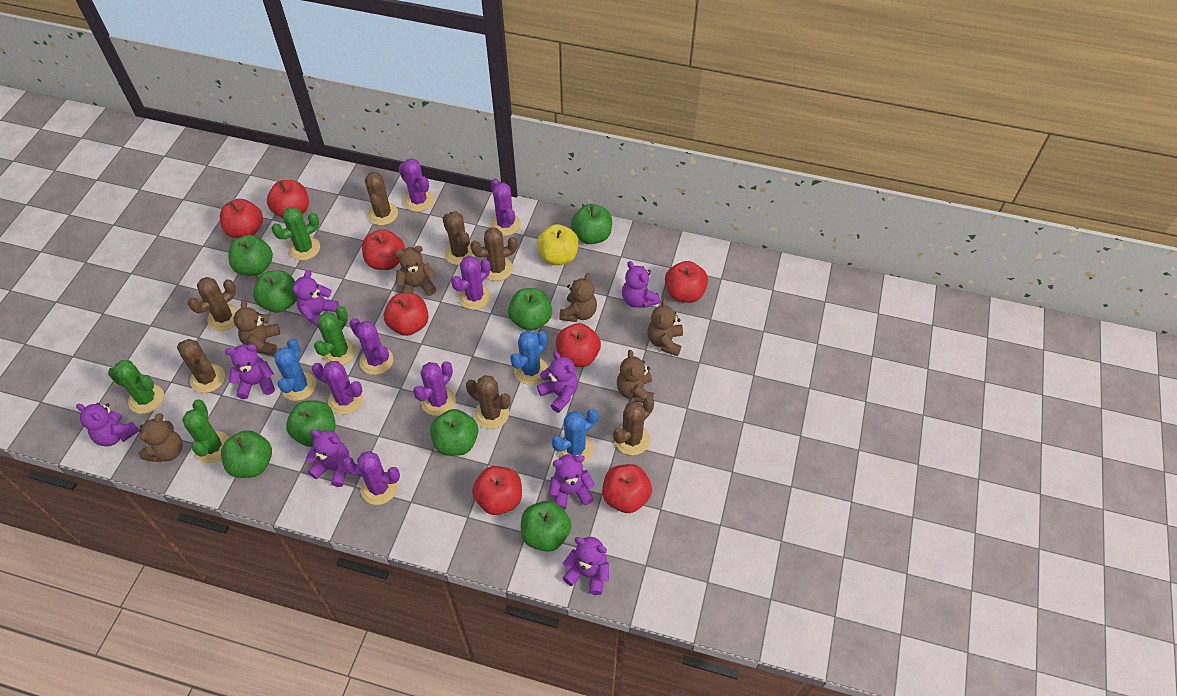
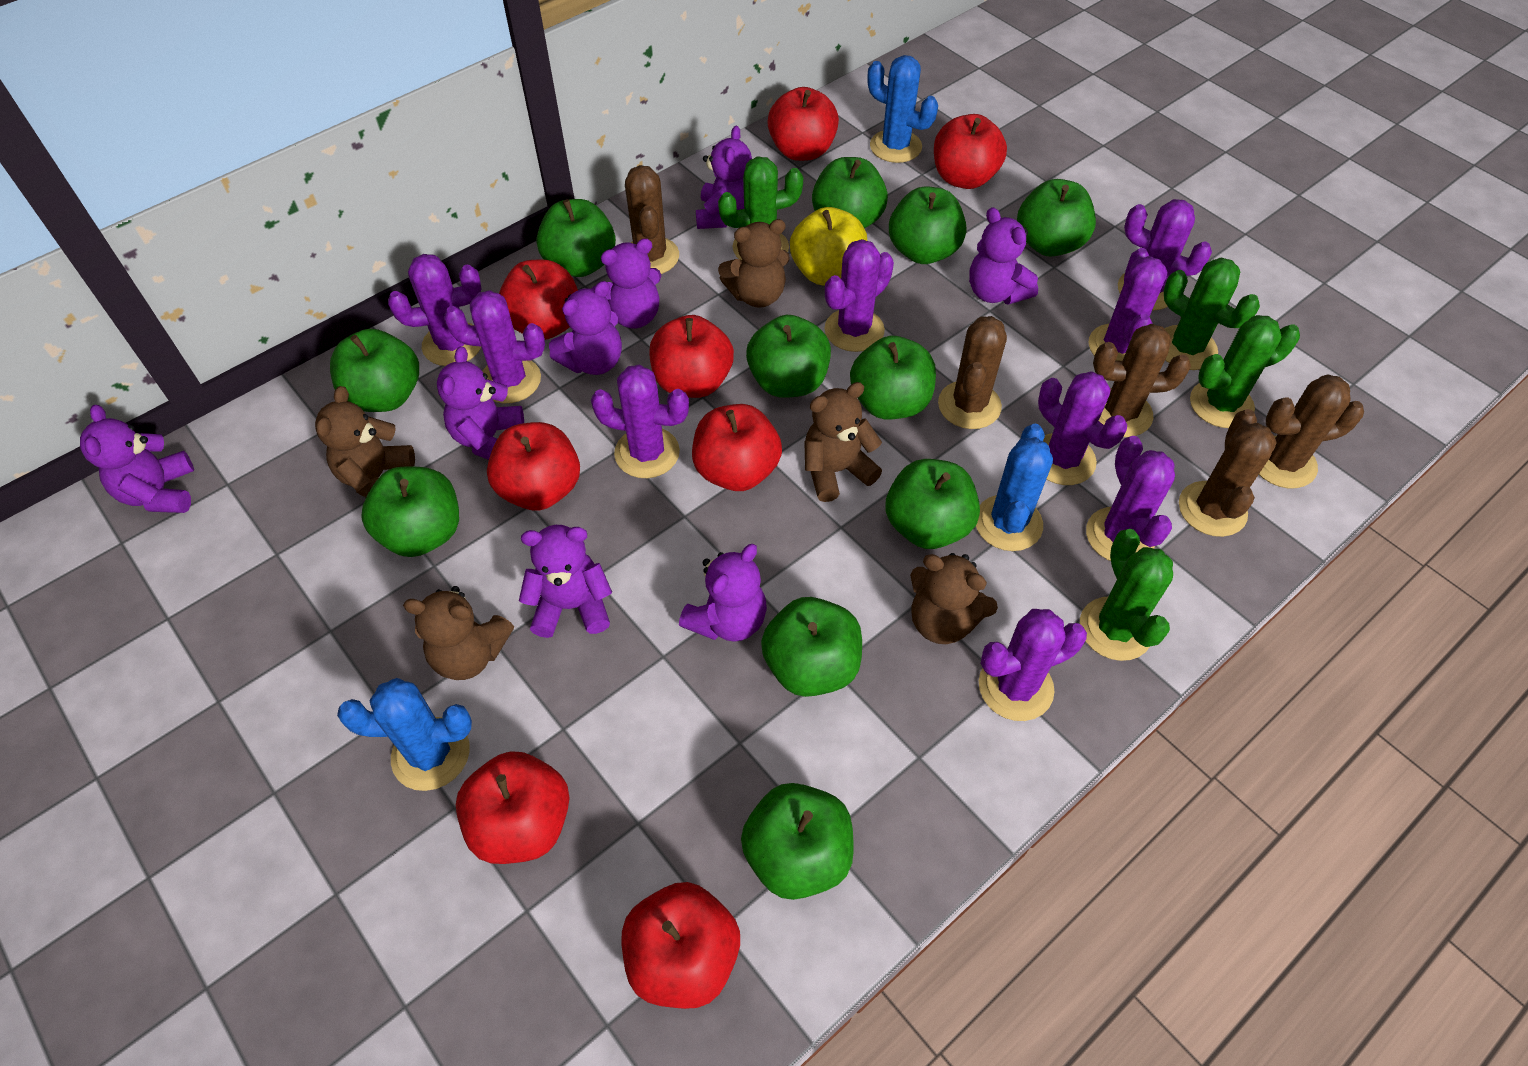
brown cactus: 7 -> 5
brown teddy bear: 6 -> 5
green apple: 8 -> 11
purple cactus: 7 -> 9

